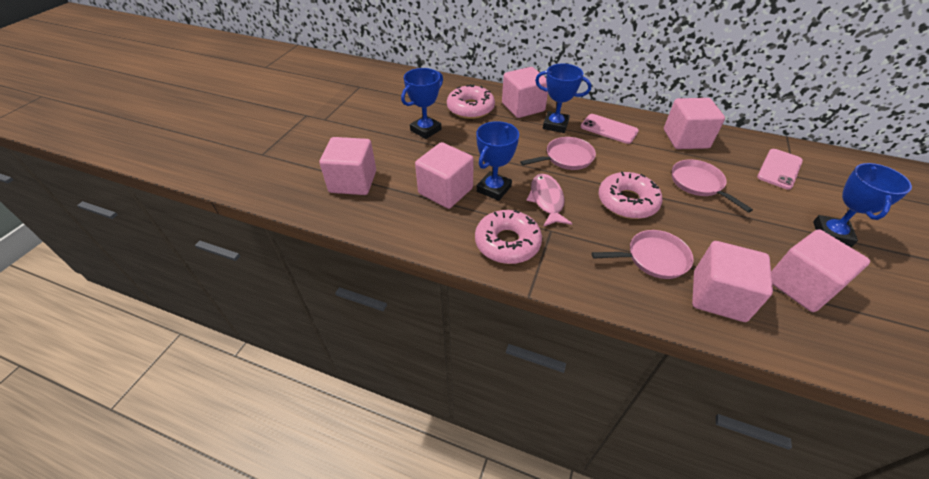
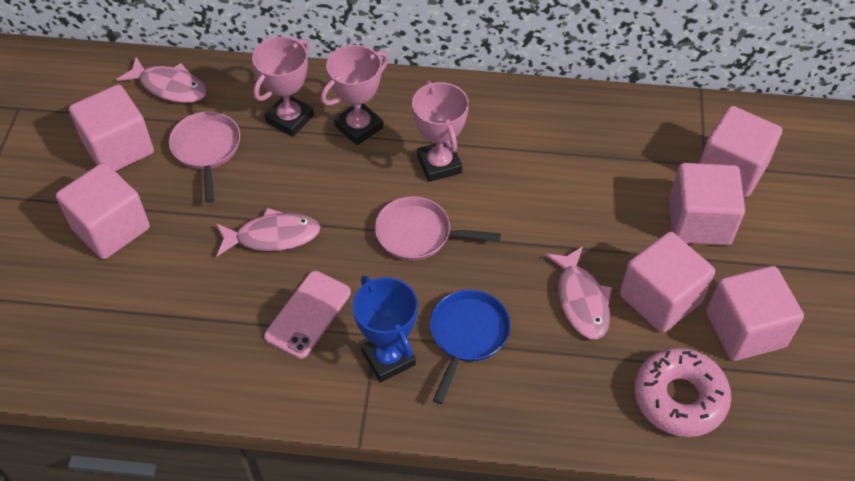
blue pan: 0 -> 1
blue trophy: 4 -> 1
pink donut: 3 -> 1
pink fish: 1 -> 3
pink pan: 3 -> 2
pink phone: 2 -> 1
pink trophy: 0 -> 3

